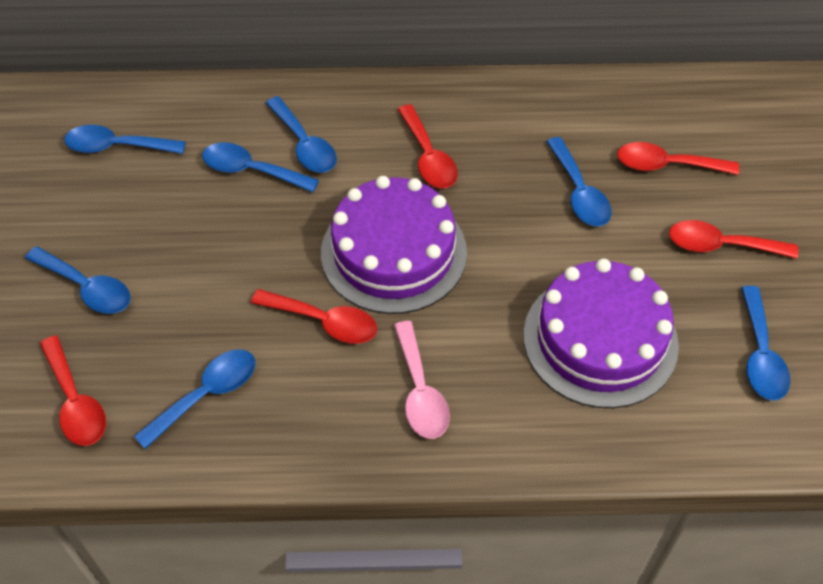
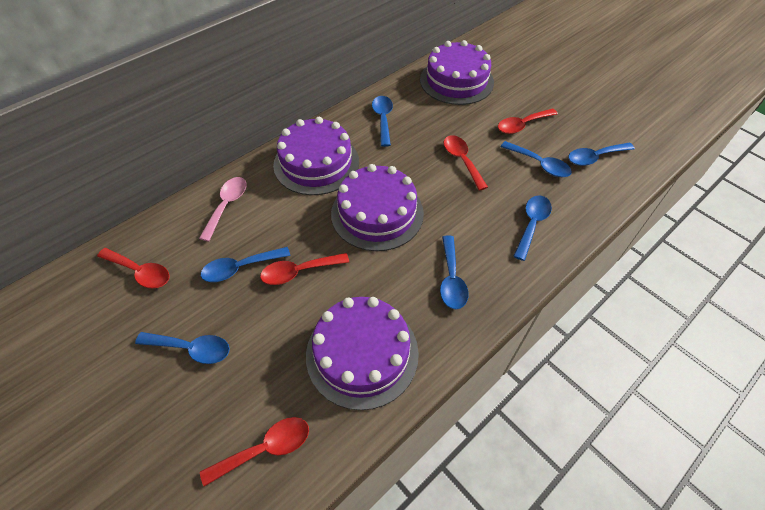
purple cake: 2 -> 4

